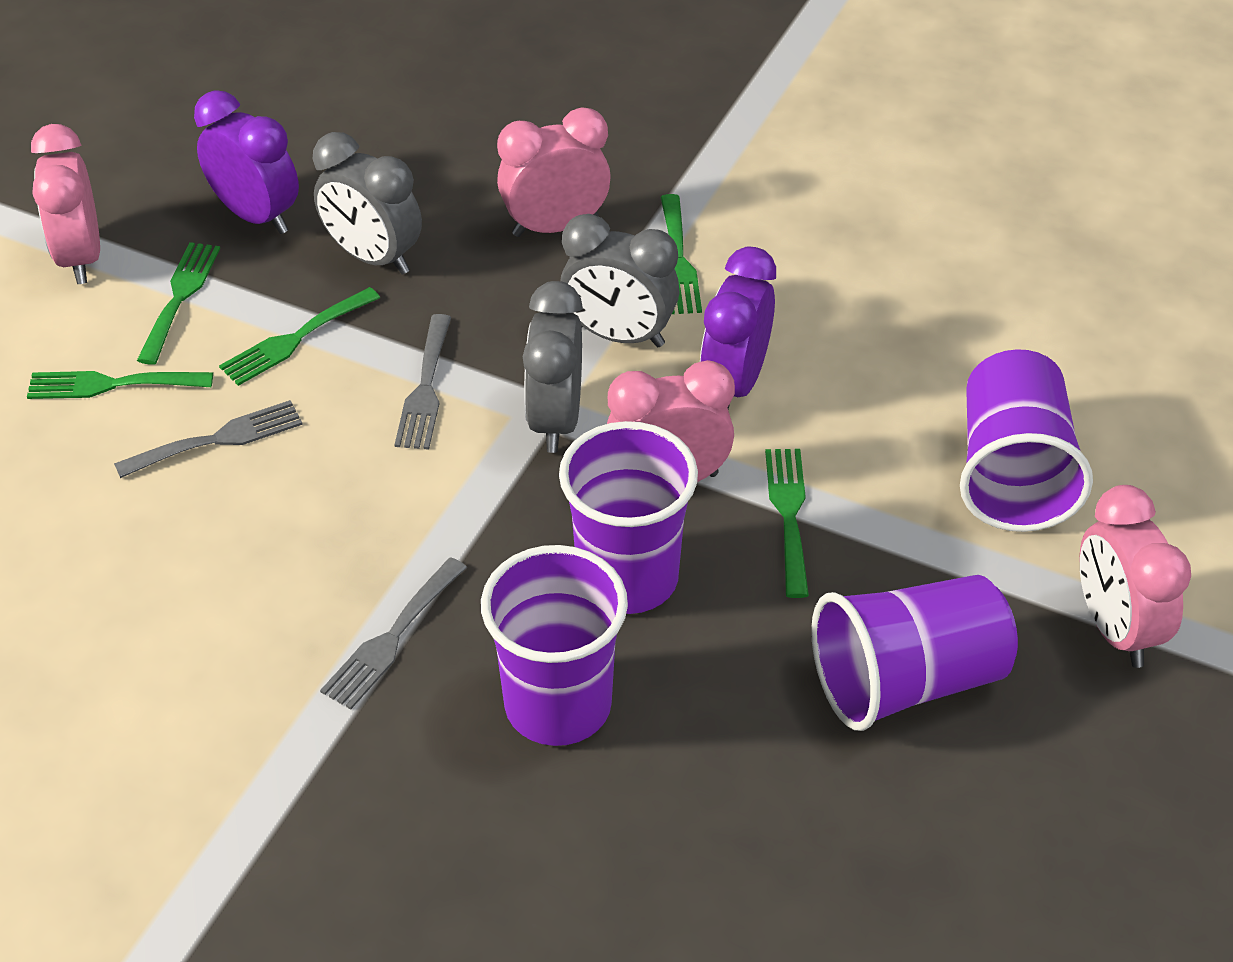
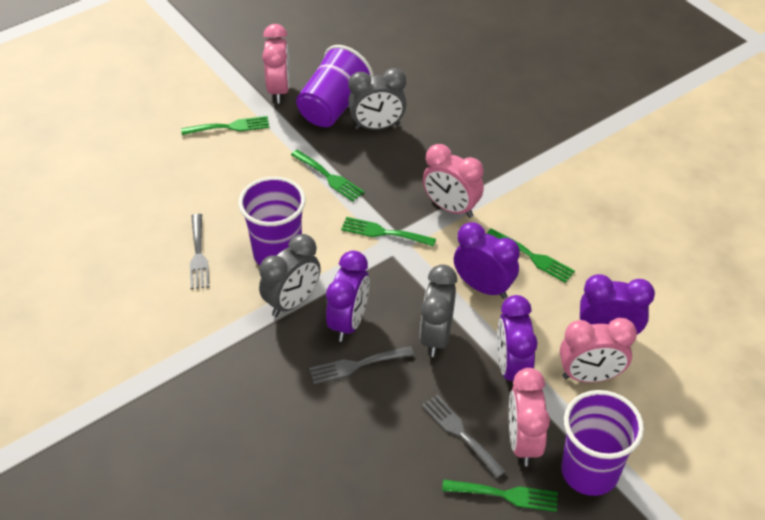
purple clock: 2 -> 4
purple cup: 4 -> 3

